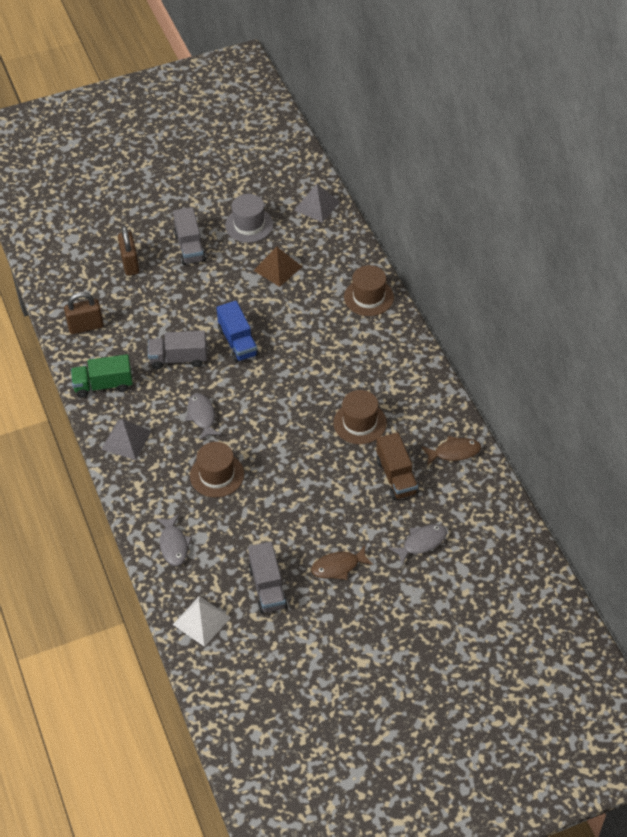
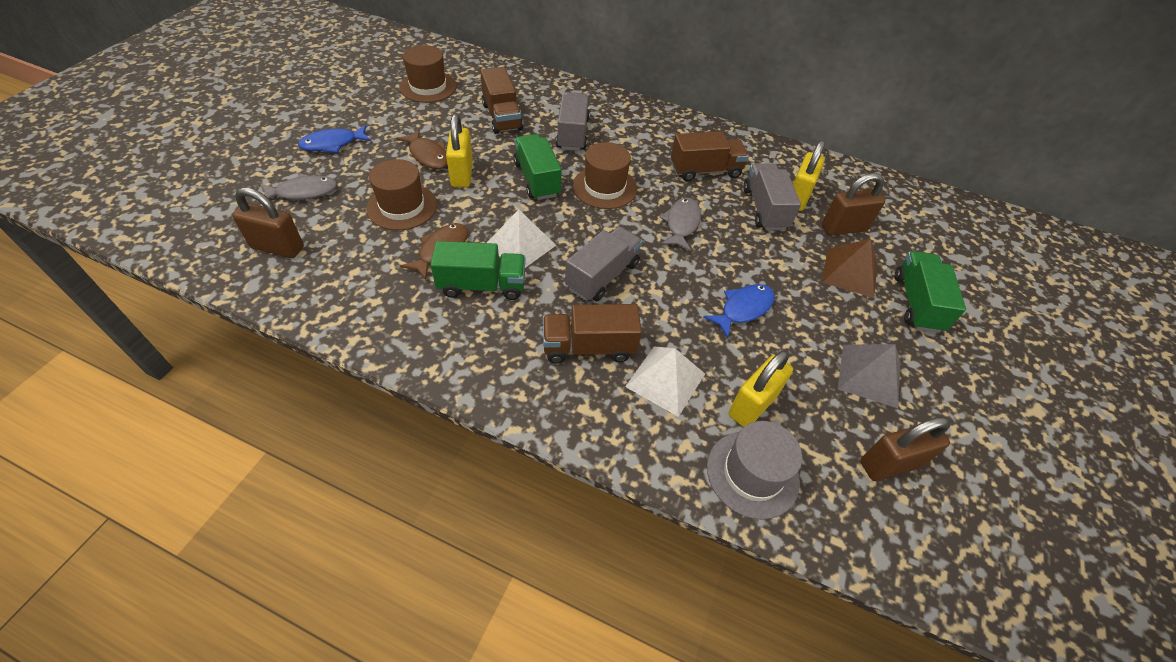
blue fish: 0 -> 2
blue truck: 1 -> 0
brown padlock: 2 -> 3
brown truck: 1 -> 3
green truck: 1 -> 3
grey fish: 3 -> 2
grey pyramid: 2 -> 1
white pyramid: 1 -> 2
yellow padlock: 0 -> 3

